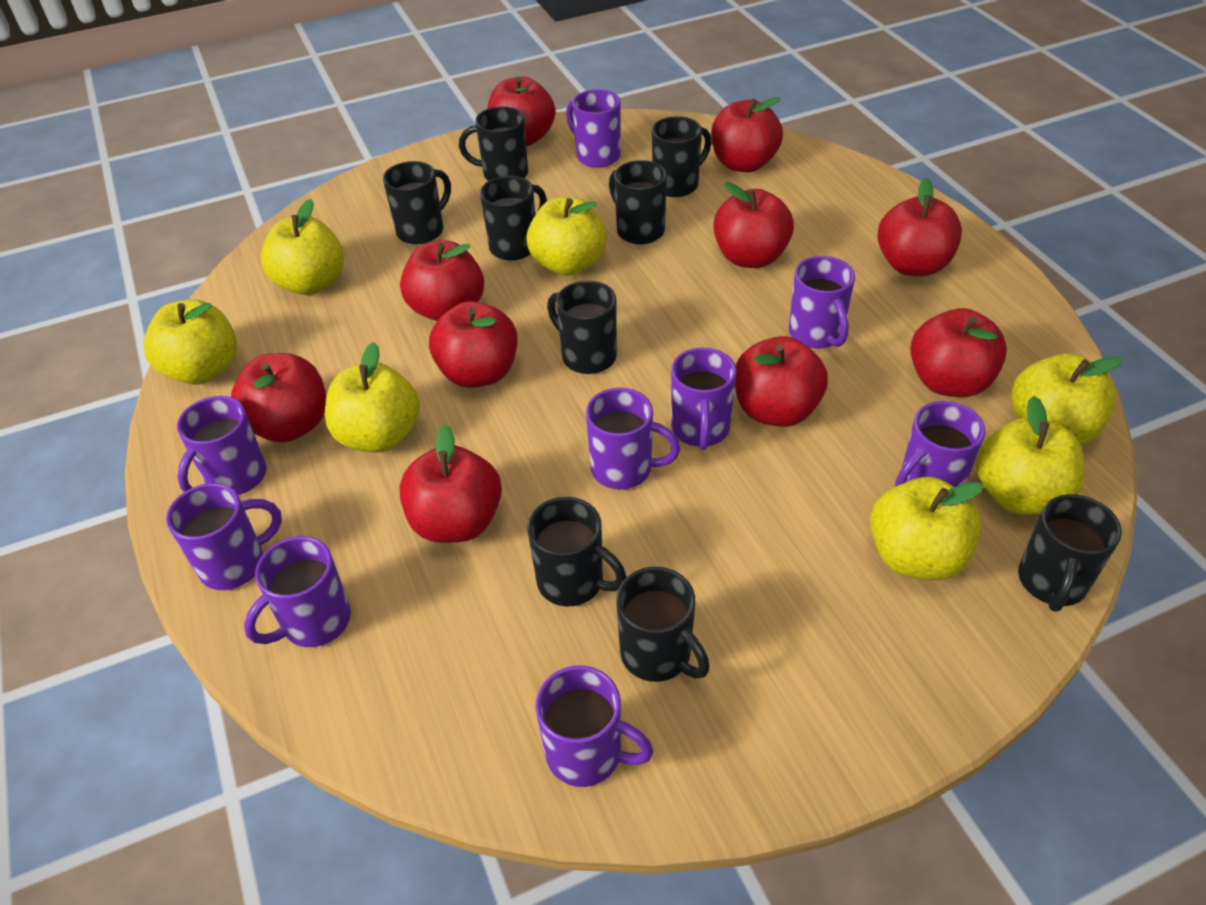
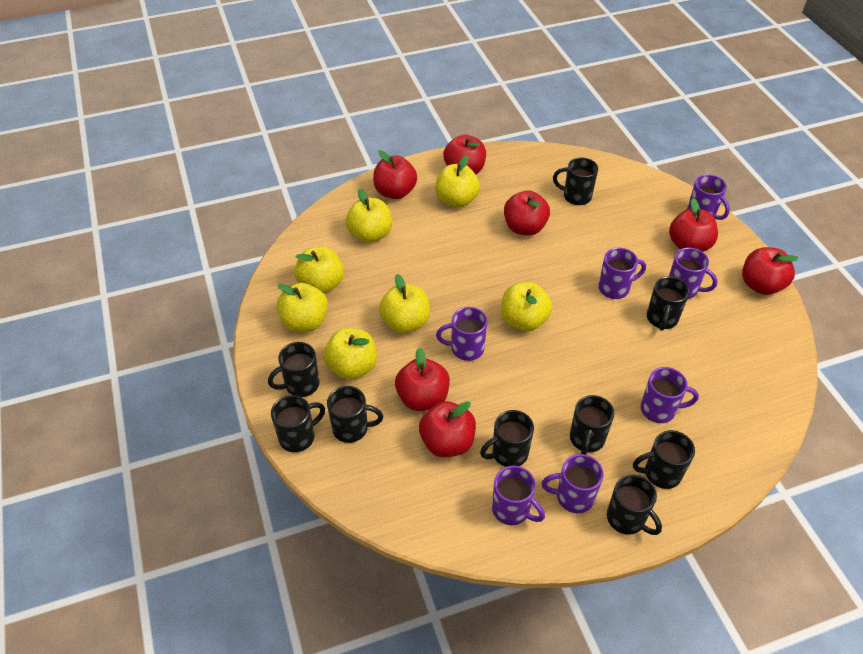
purple mug: 9 -> 7
red apple: 10 -> 7

